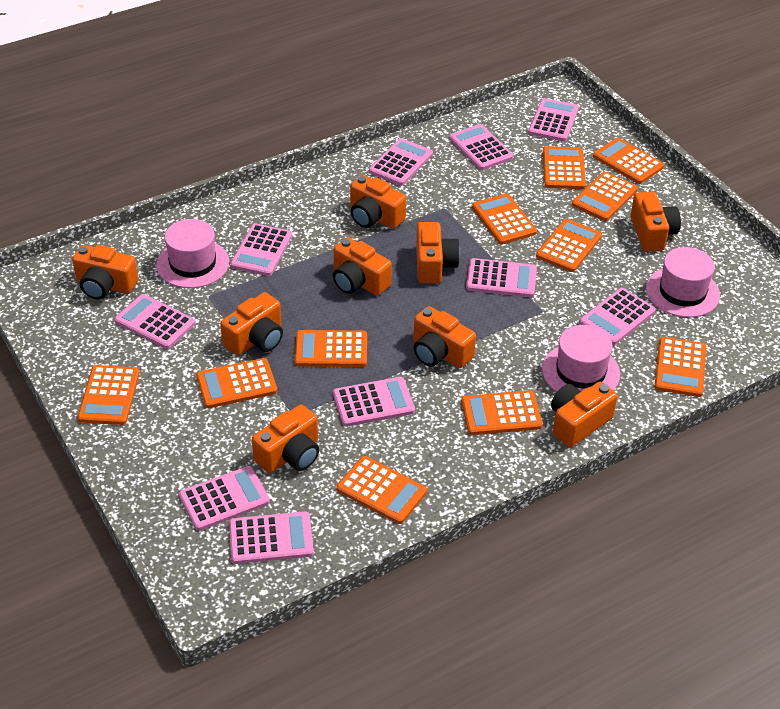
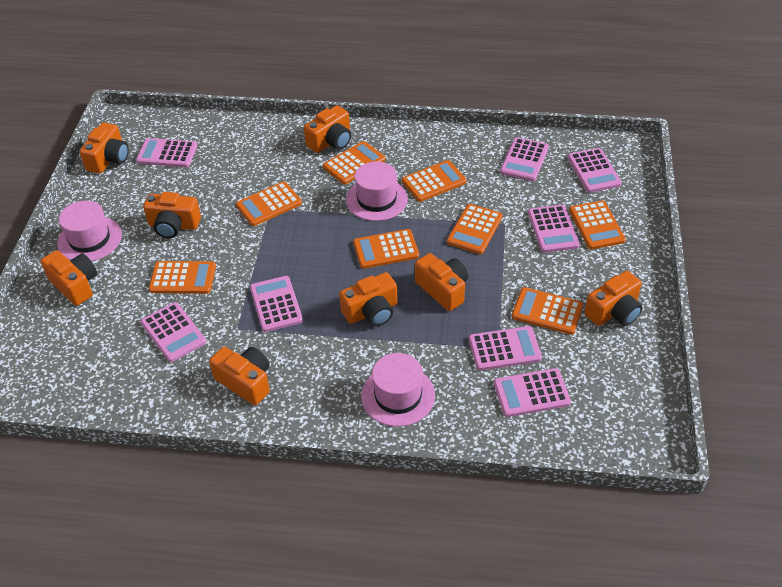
orange calculator: 11 -> 8
orange camera: 9 -> 8
pink calculator: 10 -> 8

